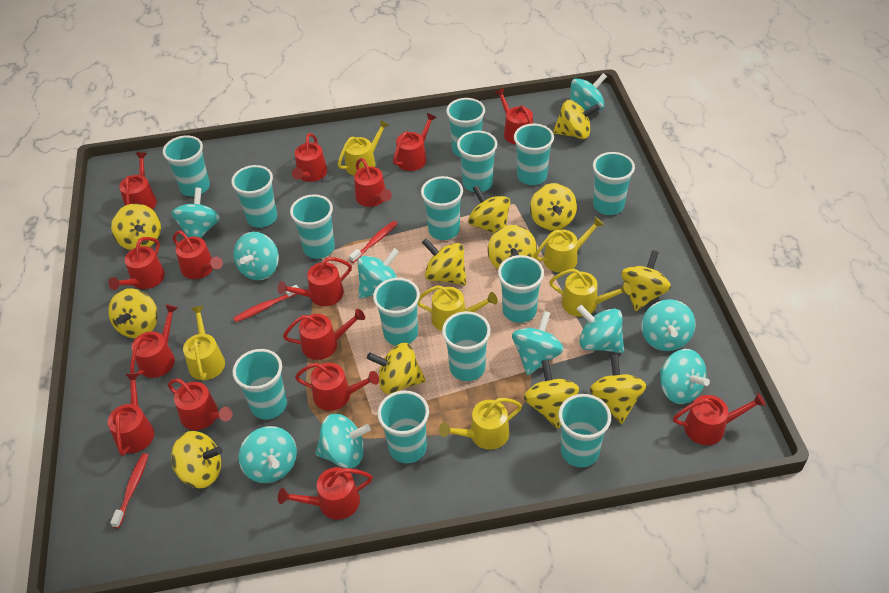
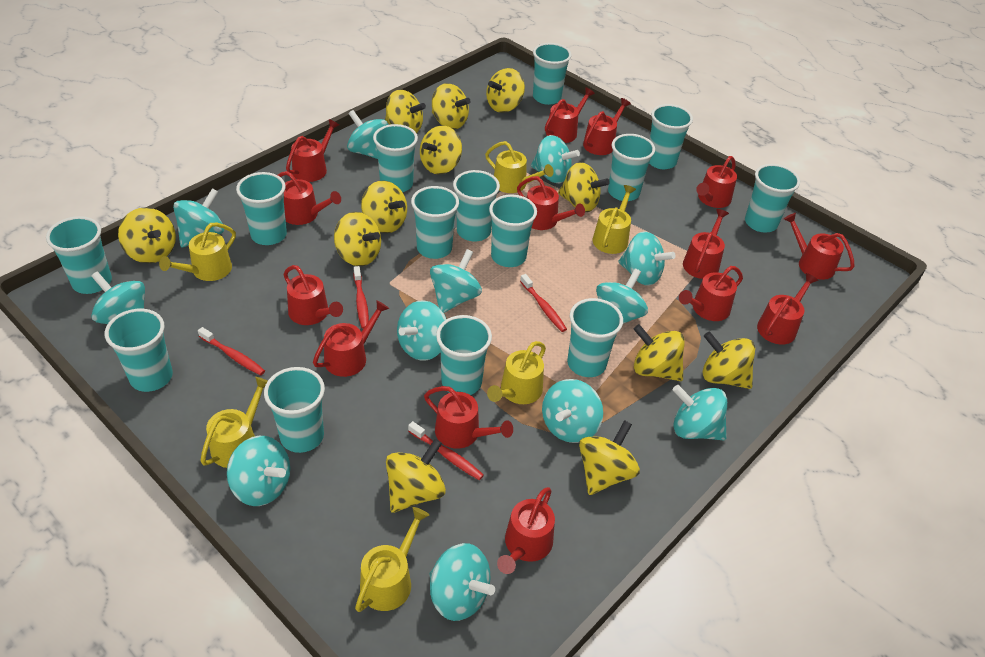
red toothbrush: 3 -> 4
red watering can: 15 -> 14
turquoise spinning top: 10 -> 12

